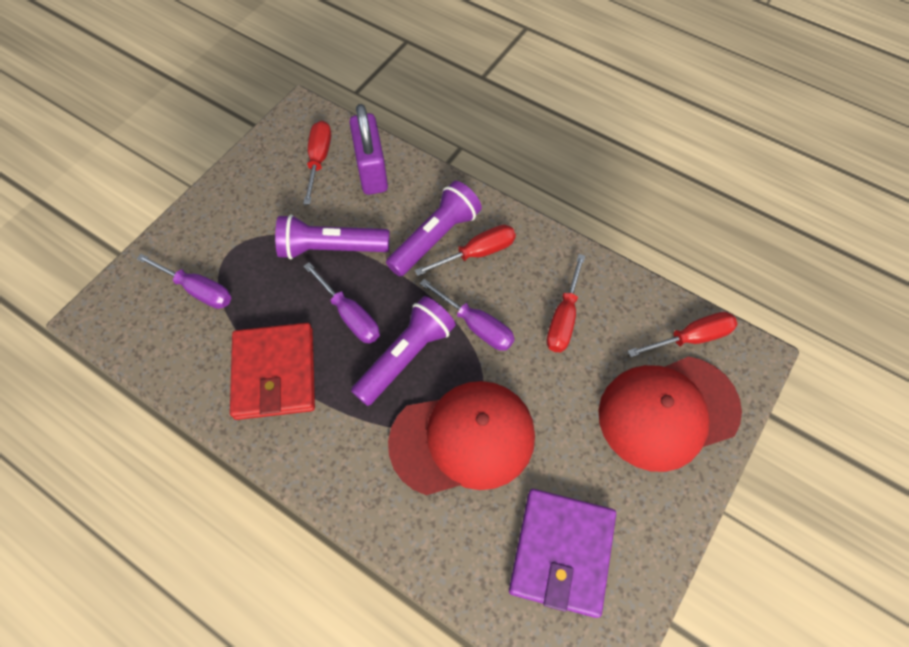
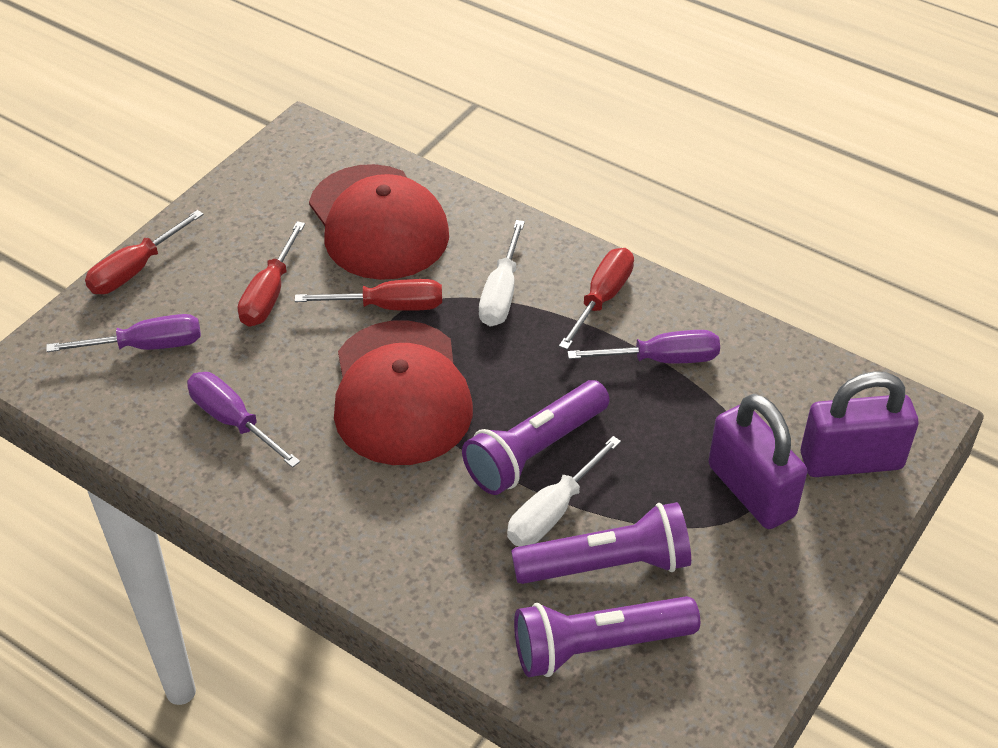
purple padlock: 1 -> 2
purple wallet: 1 -> 0
red wallet: 1 -> 0
white screwdriver: 0 -> 2

